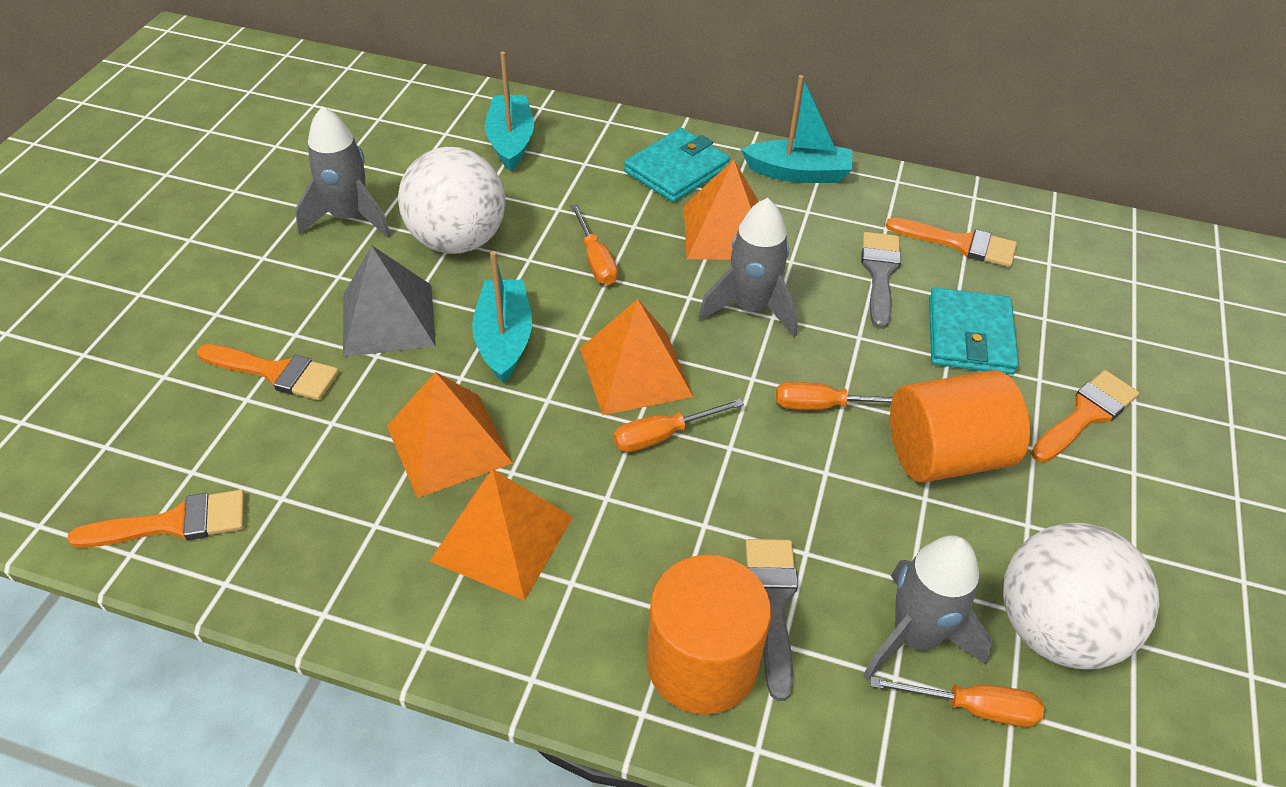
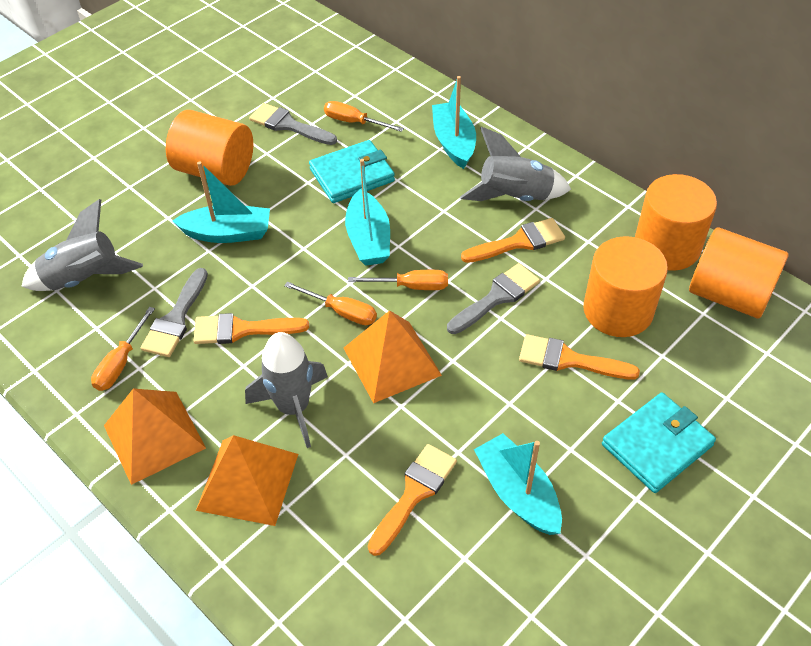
grey brush: 2 -> 3
grey pyramid: 1 -> 0
orange cylinder: 2 -> 4
orange pyramid: 4 -> 3
turquoise boat: 3 -> 4
white ball: 2 -> 0

